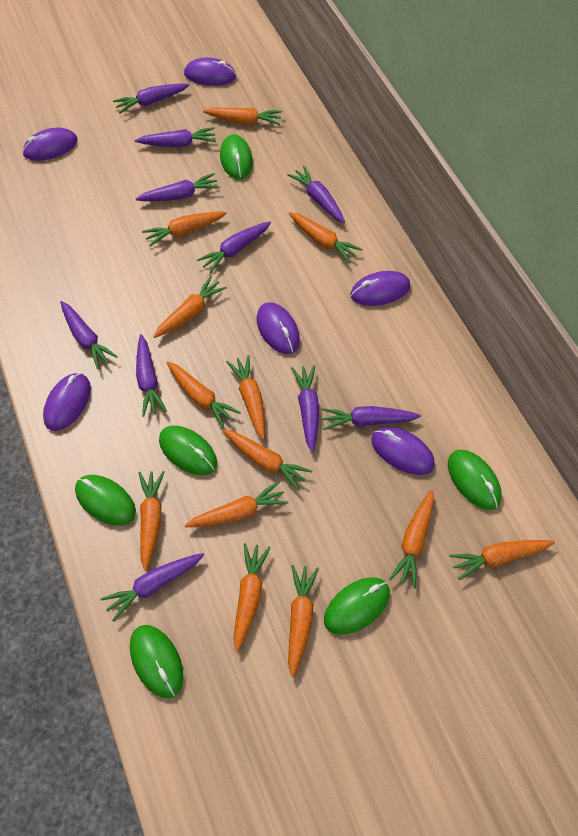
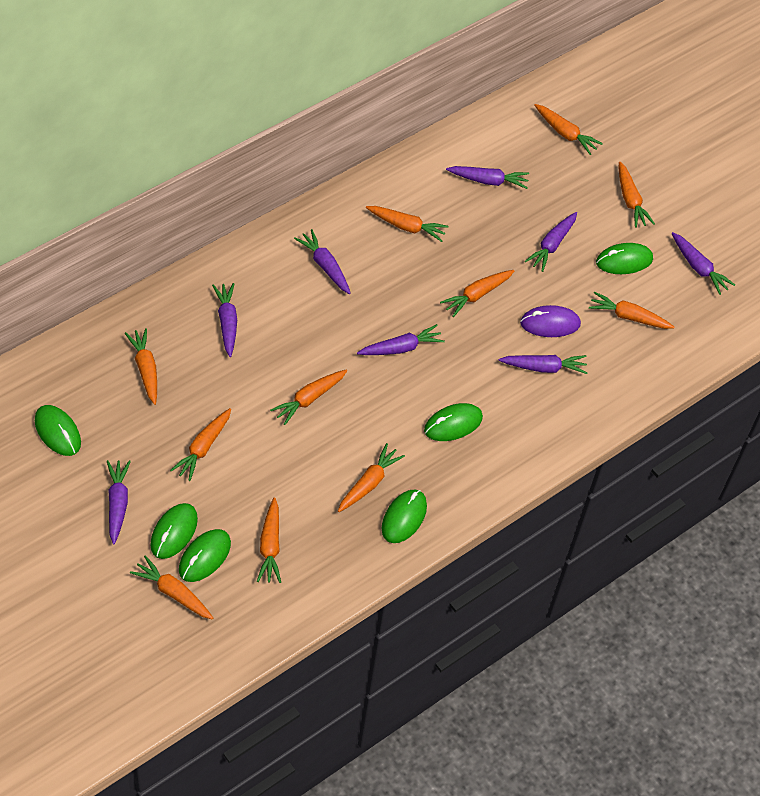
orange carrot: 13 -> 11
purple carrot: 10 -> 8
purple mouse: 6 -> 1

